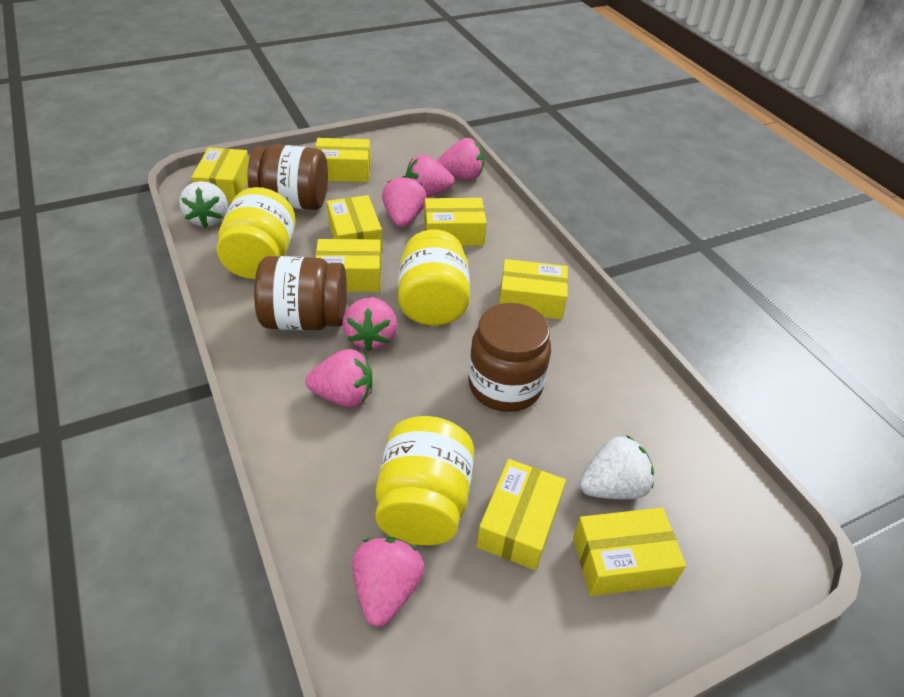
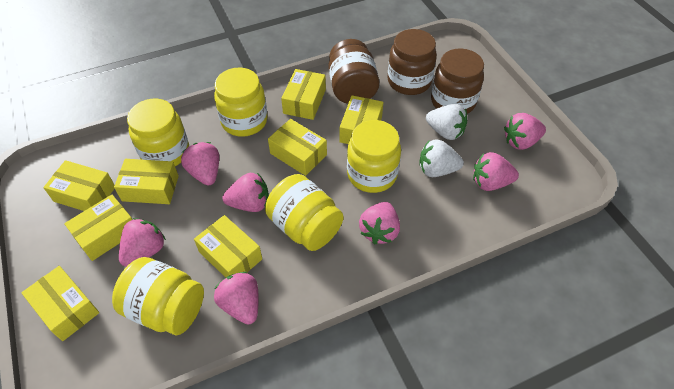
pink strawberry: 6 -> 7
yellow jar: 3 -> 5

